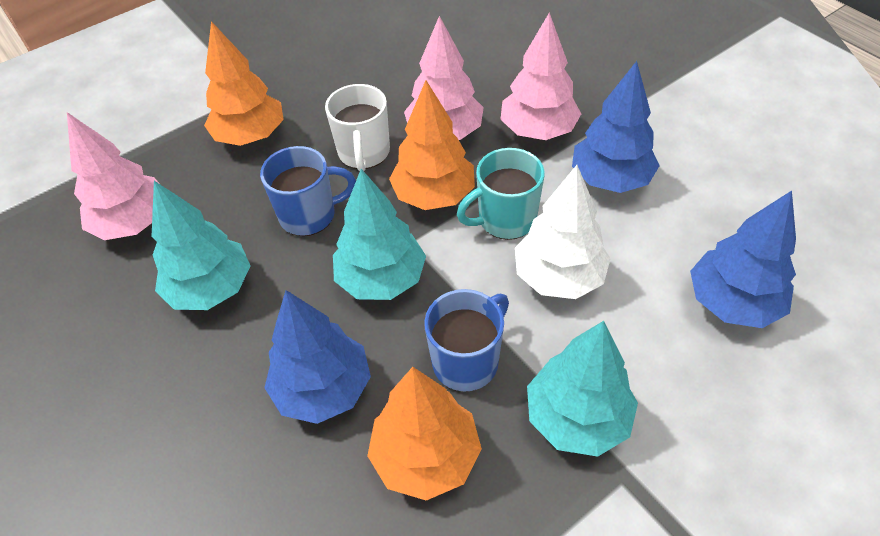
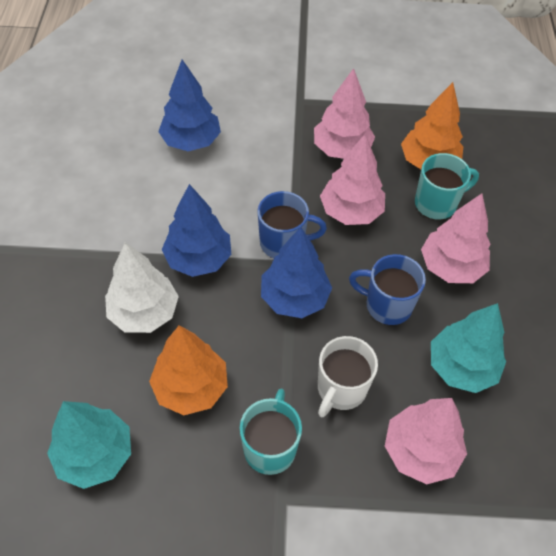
orange tree: 3 -> 2
pink tree: 3 -> 4
turquoise mug: 1 -> 2
turquoise tree: 3 -> 2

